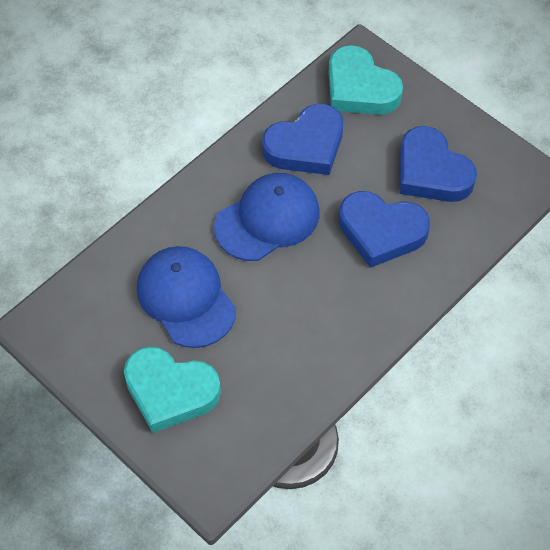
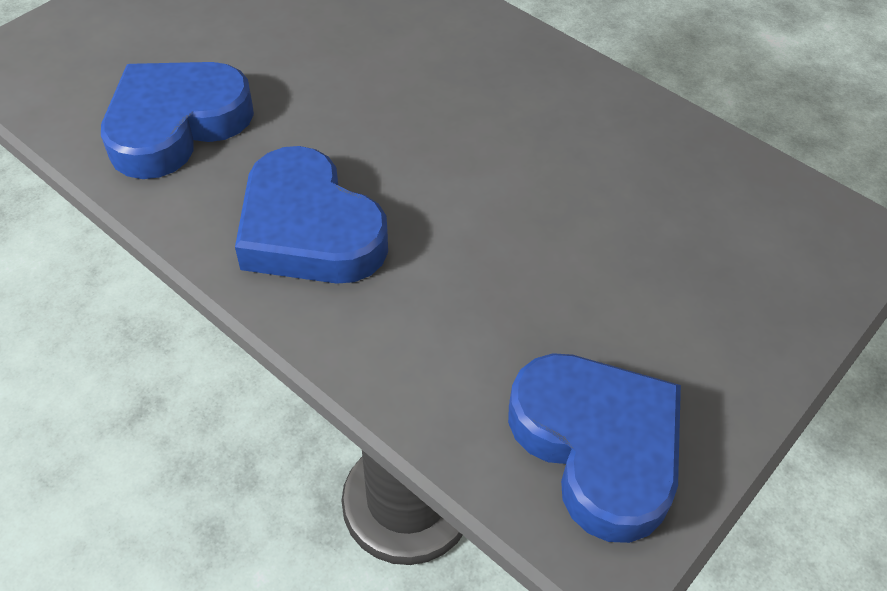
blue cap: 2 -> 0
turquoise heart: 2 -> 0

